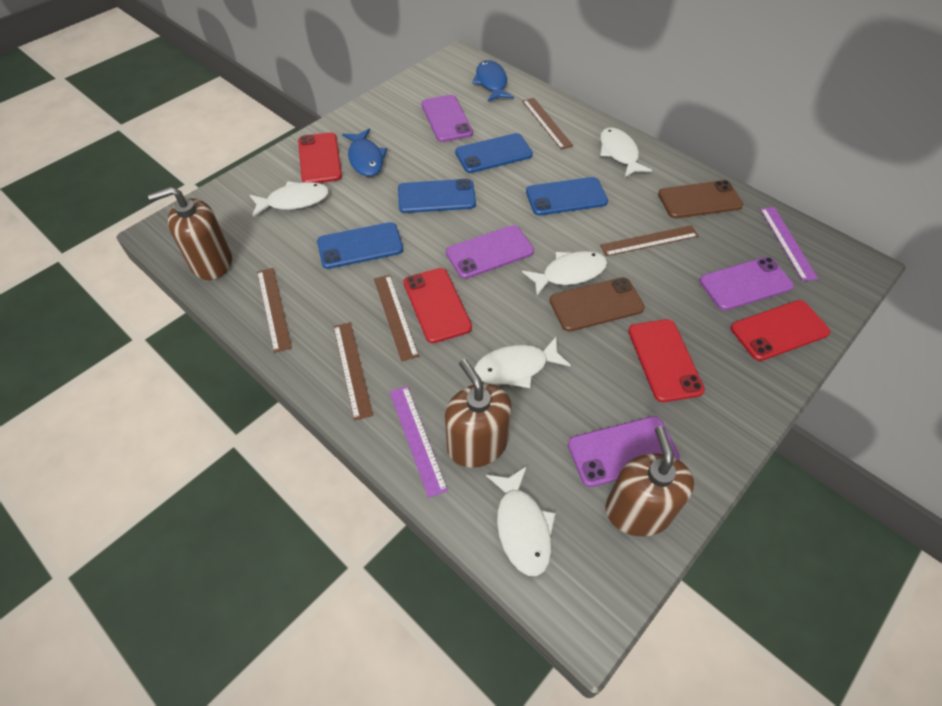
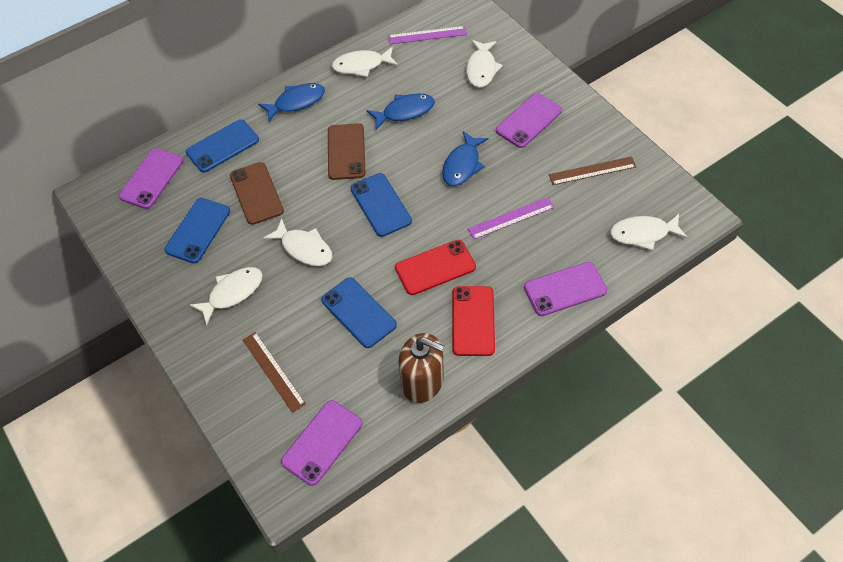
blue fish: 2 -> 3
brown ruler: 5 -> 2
brown soap dispenser: 3 -> 1
red phone: 4 -> 2

